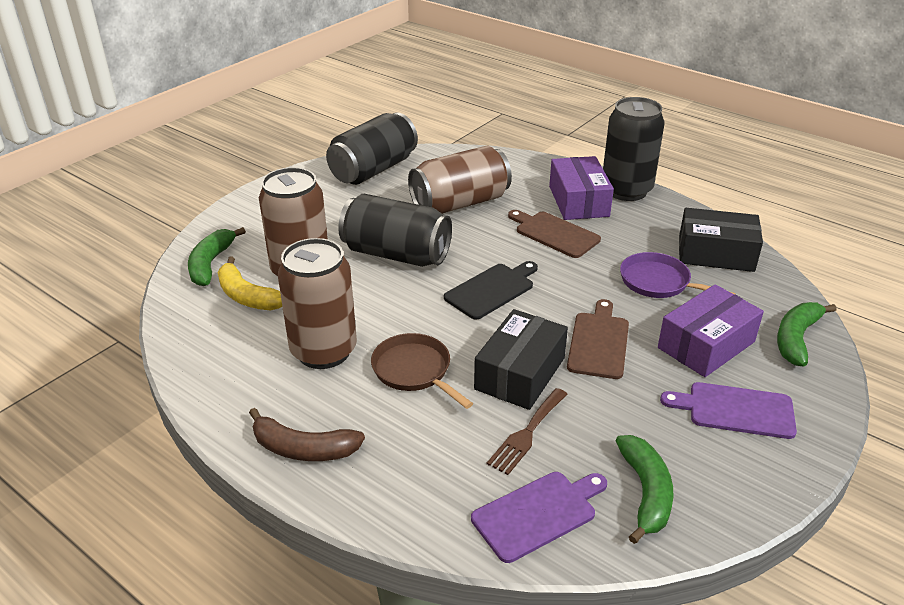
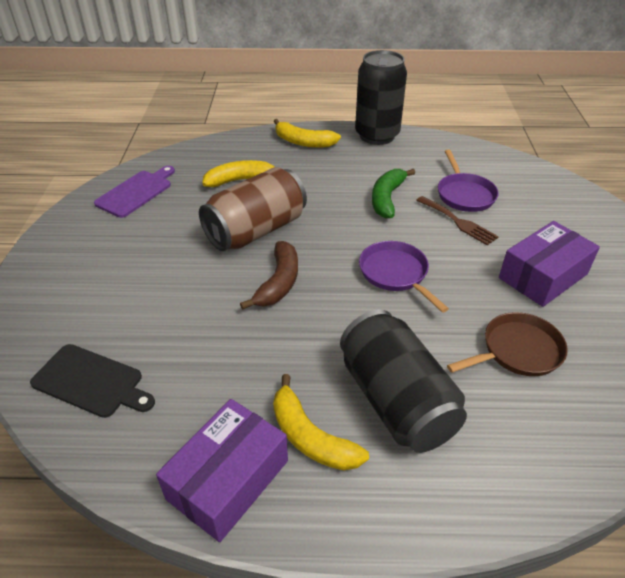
black box: 2 -> 0
black can: 3 -> 2
brown can: 3 -> 1
brown cutting board: 2 -> 0
green banana: 3 -> 1
purple cutting board: 2 -> 1
purple pan: 1 -> 2
yellow banana: 1 -> 3

